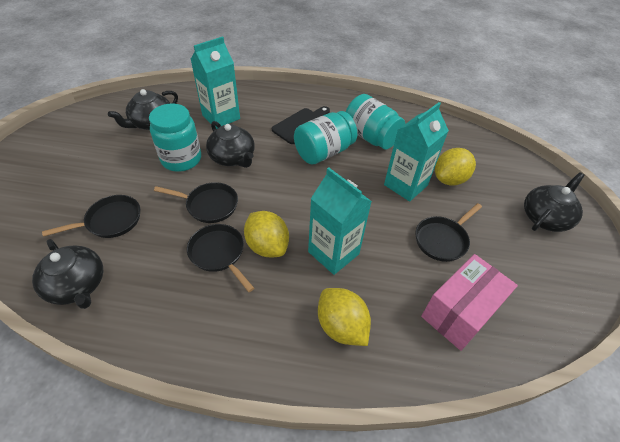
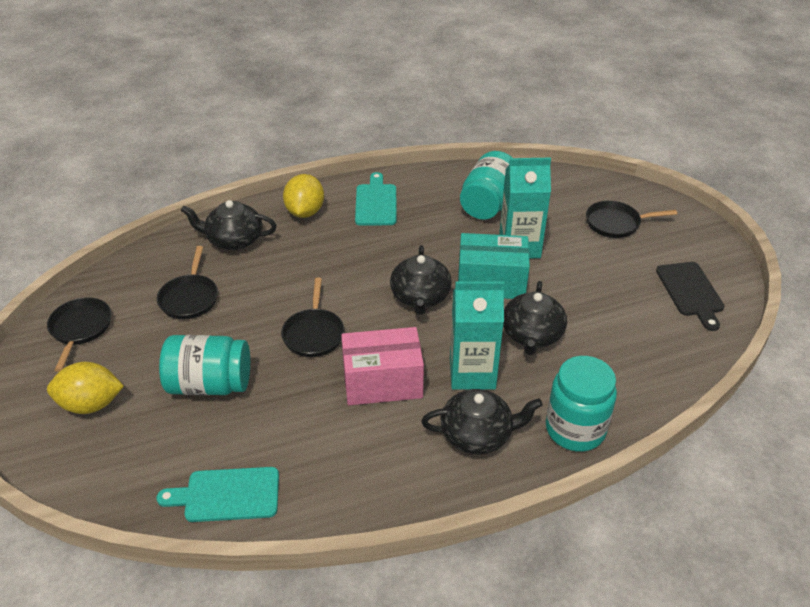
turquoise box: 0 -> 1
turquoise carton: 3 -> 2
turquoise cutting board: 0 -> 2
yellow lemon: 3 -> 2

